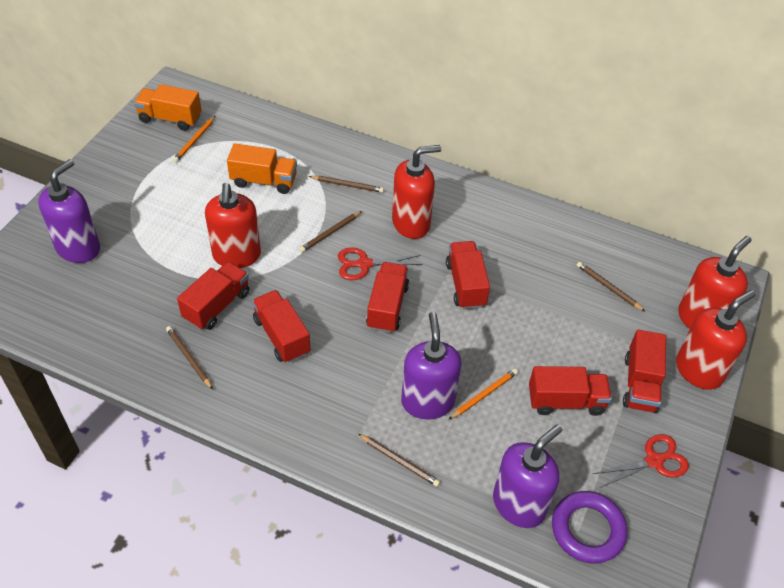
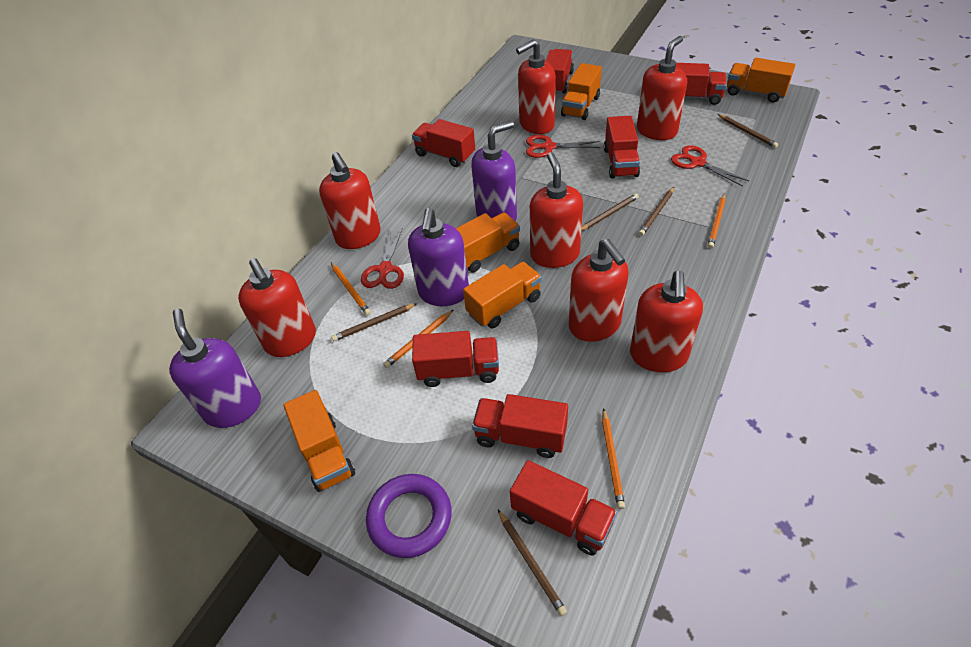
orange pencil: 2 -> 4
orange truck: 2 -> 5
red scissors: 2 -> 3
red soap dispenser: 4 -> 7
red truck: 6 -> 7

